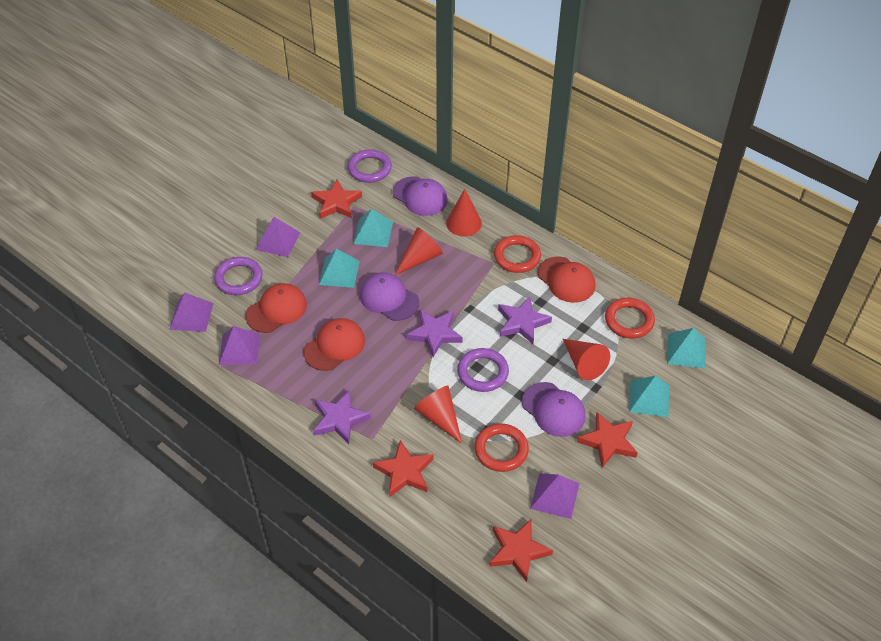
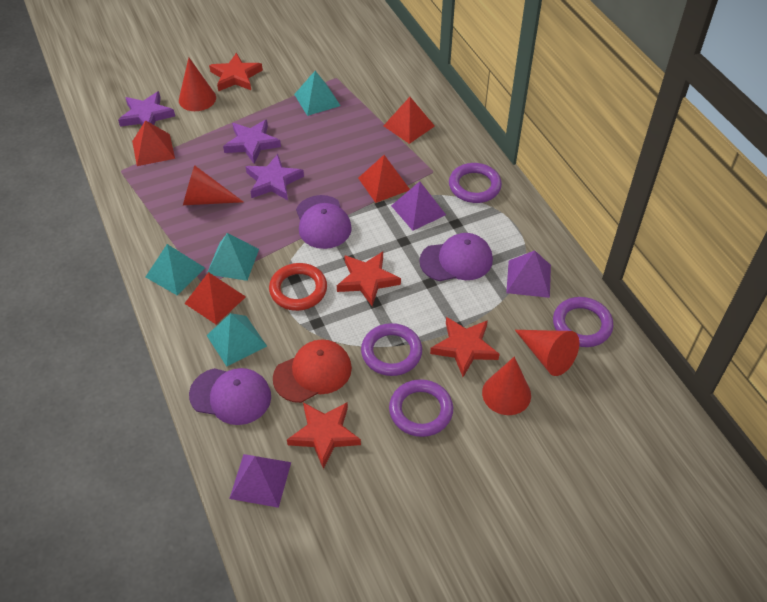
purple pyramid: 4 -> 3
purple ring: 3 -> 4
red cap: 3 -> 1
red pyramid: 0 -> 4
red ring: 3 -> 1

